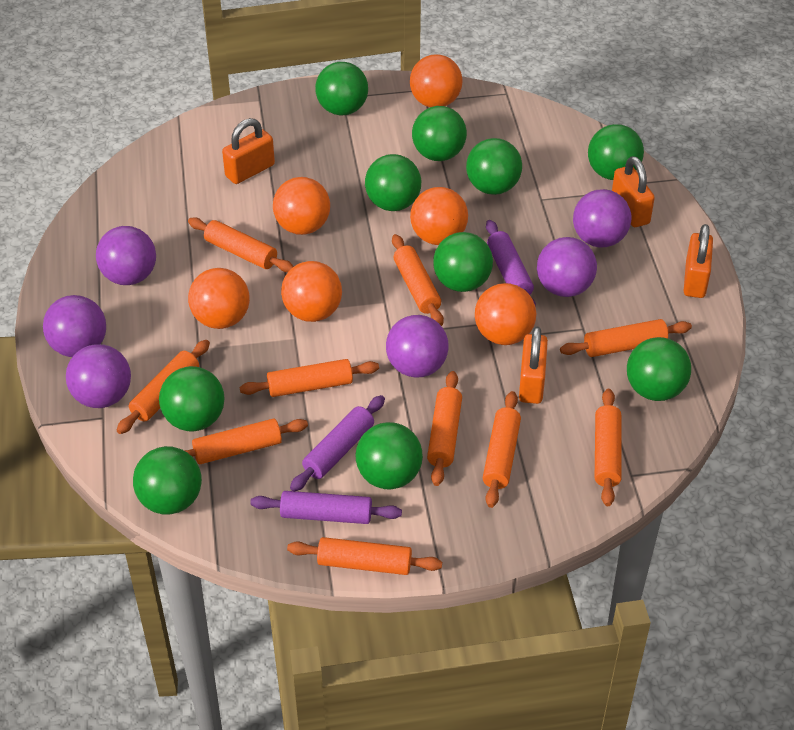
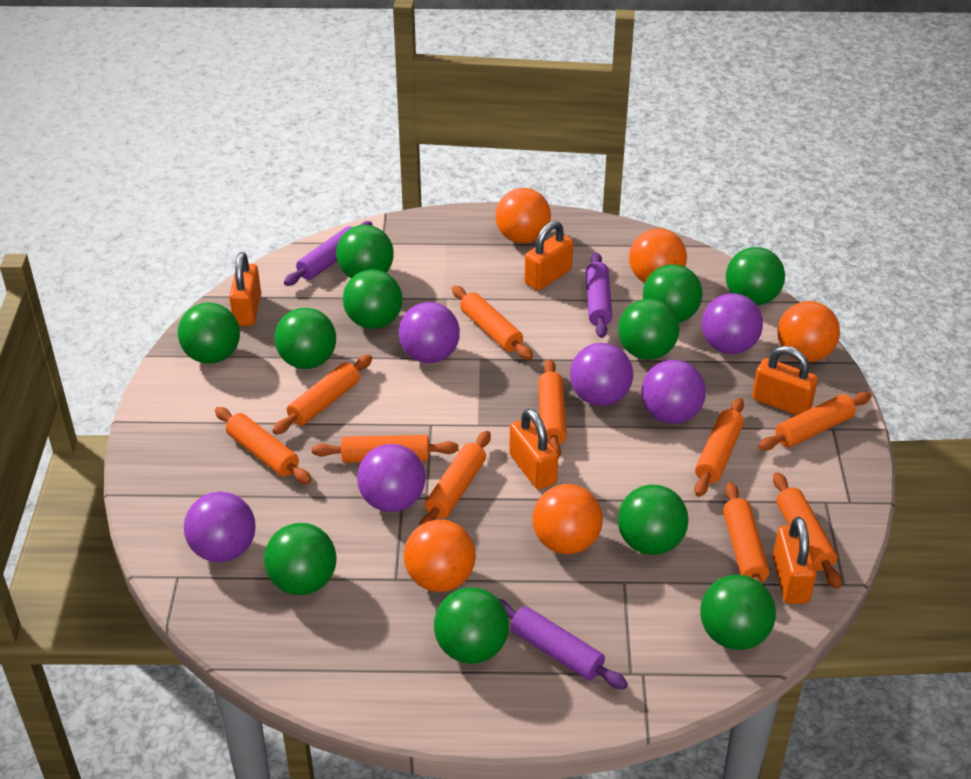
green ball: 10 -> 11
orange ball: 6 -> 5
orange padlock: 4 -> 5

